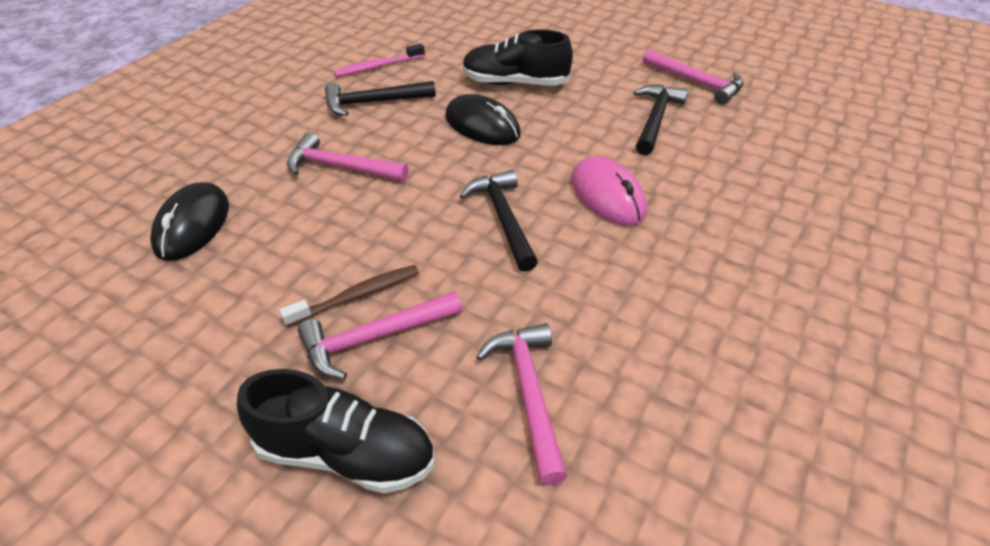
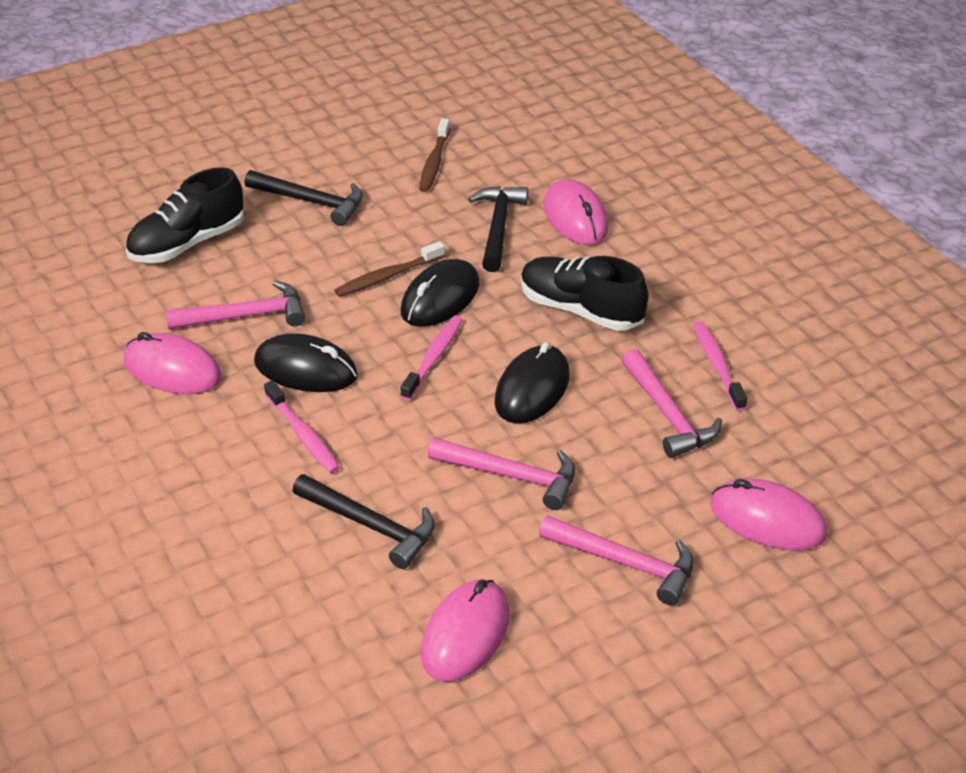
black mouse: 2 -> 3
brown toothbrush: 1 -> 2
pink mouse: 1 -> 4
pink toothbrush: 1 -> 3

